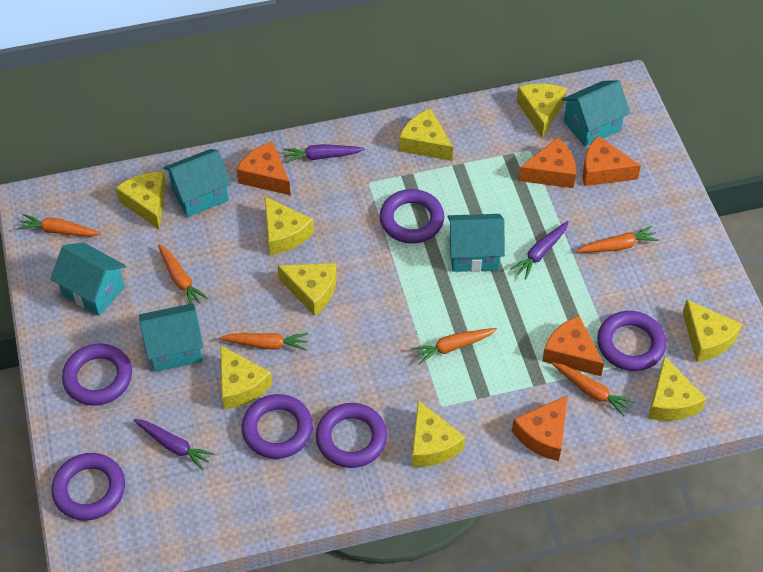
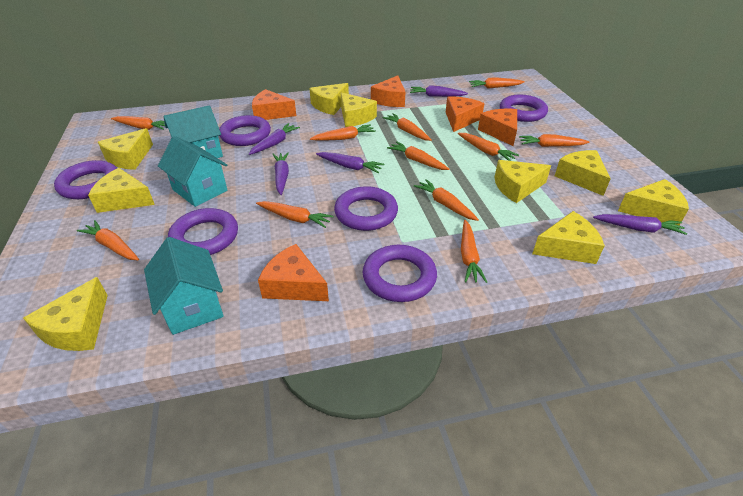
orange carrot: 6 -> 11
purple carrot: 3 -> 5
turquoise house: 5 -> 3

